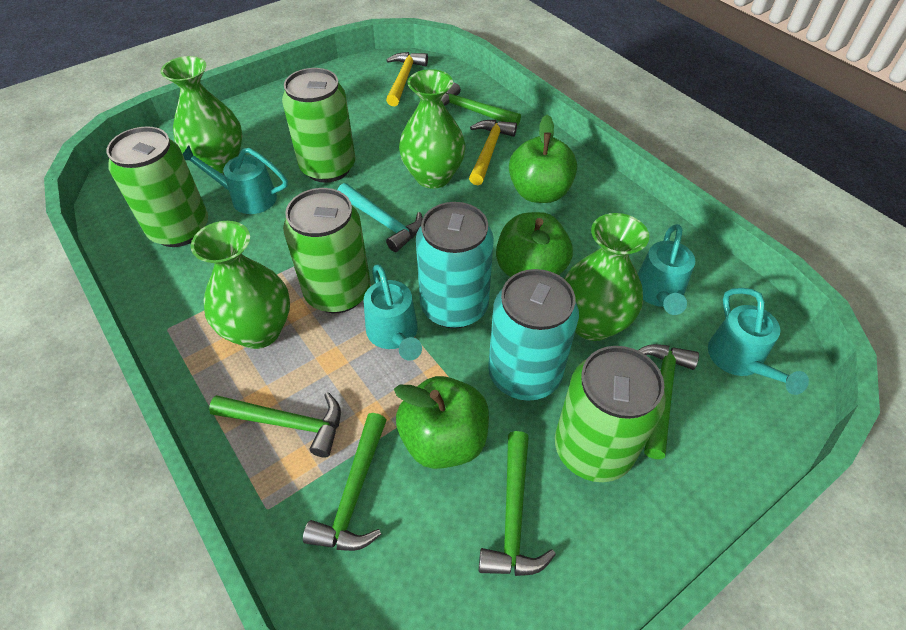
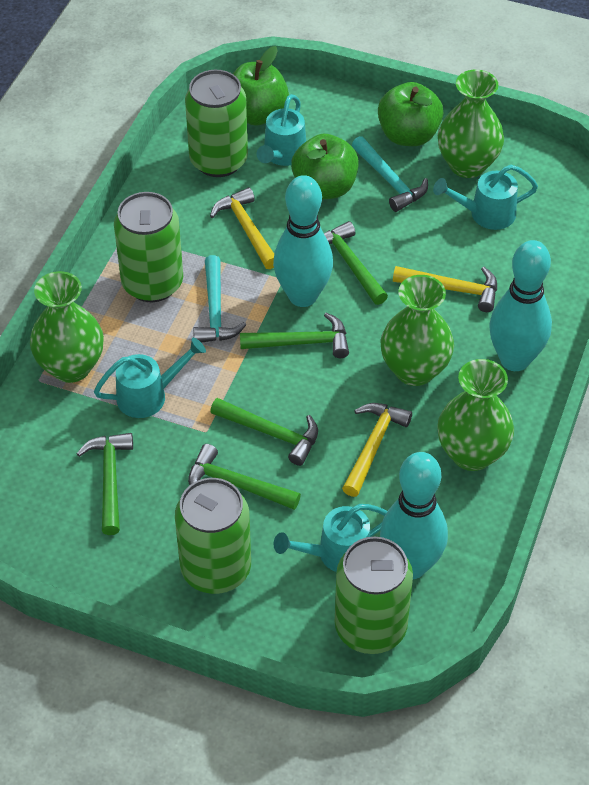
turquoise bowling pin: 0 -> 3
turquoise can: 2 -> 0
turquoise hammer: 1 -> 2
yellow hammer: 2 -> 3

